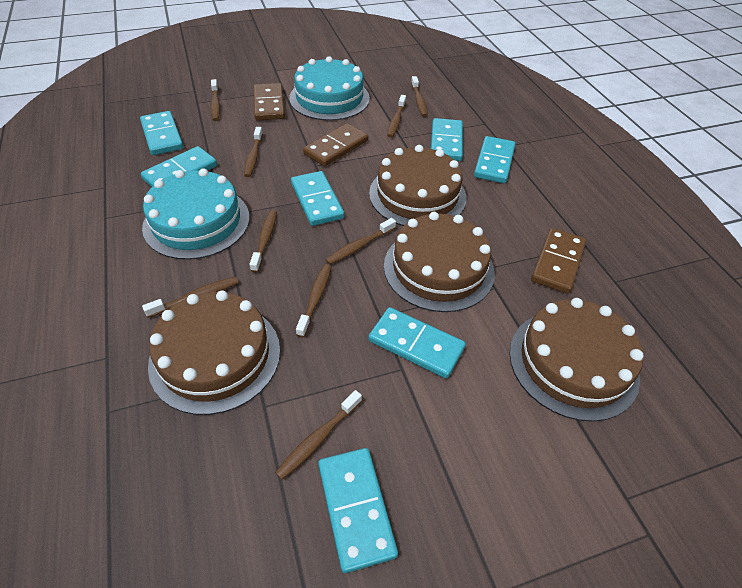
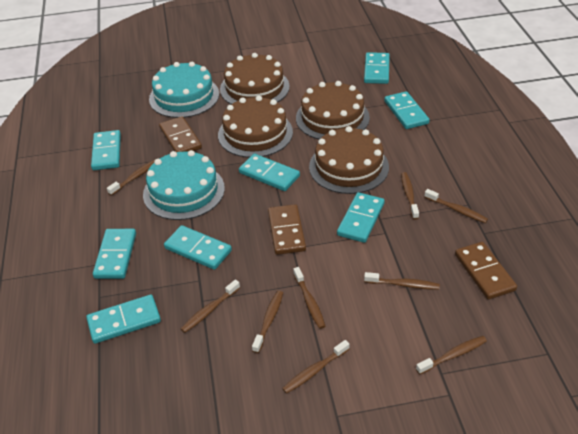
turquoise domino: 7 -> 8

